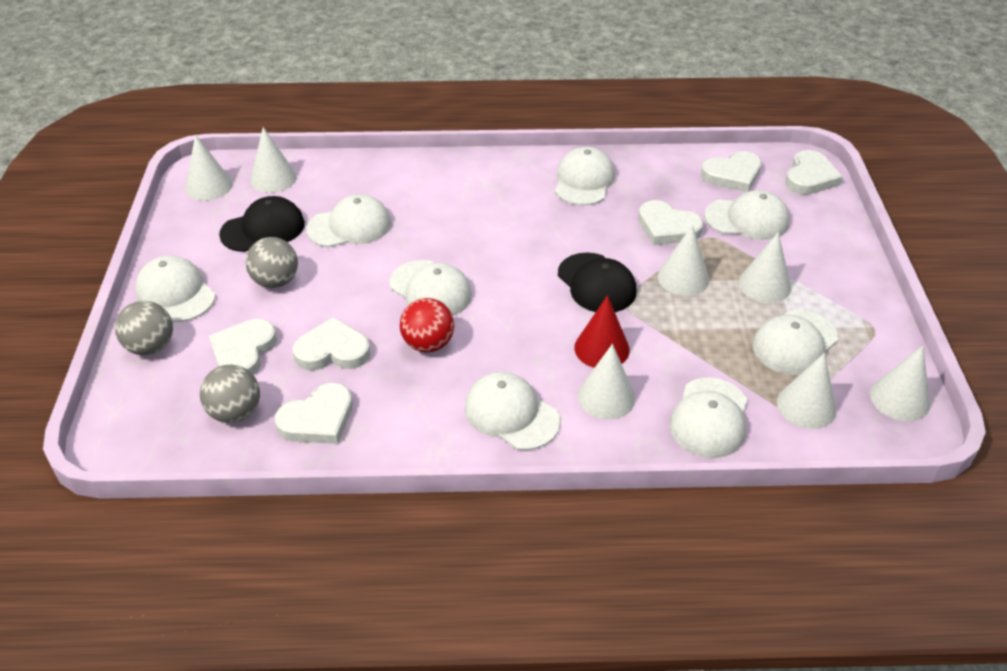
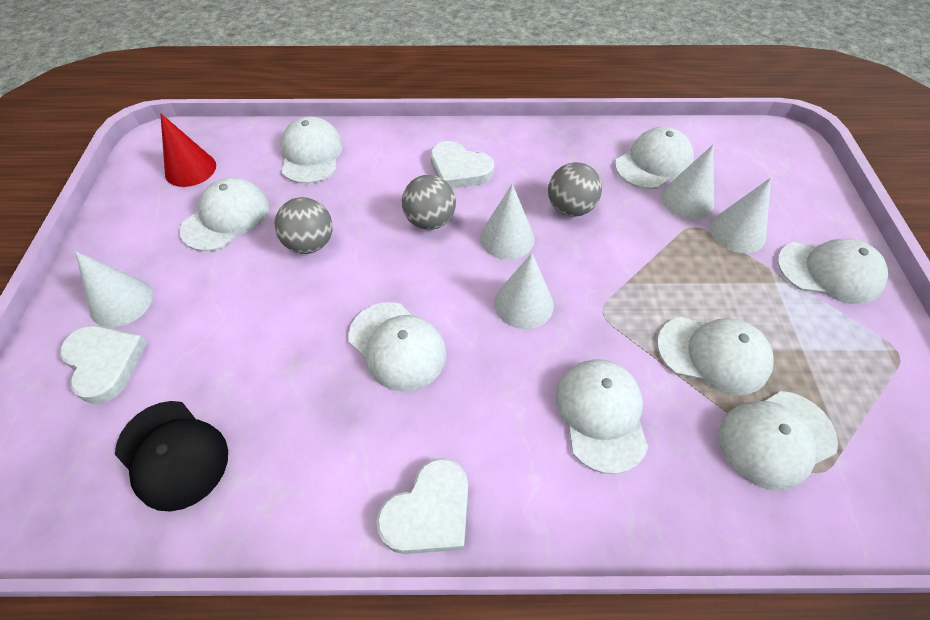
black cap: 2 -> 1
red ball: 1 -> 0
white cone: 7 -> 5
white heart: 6 -> 3

